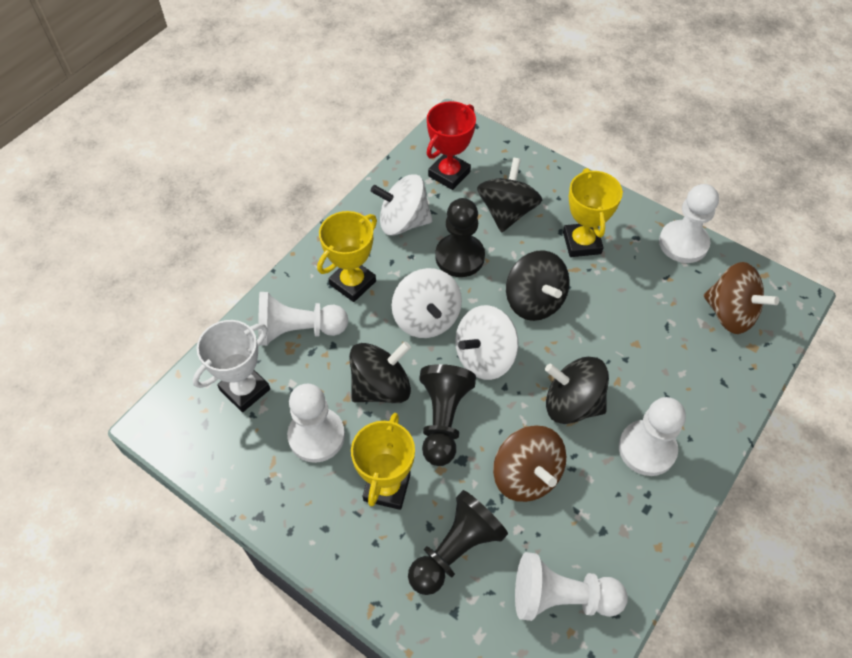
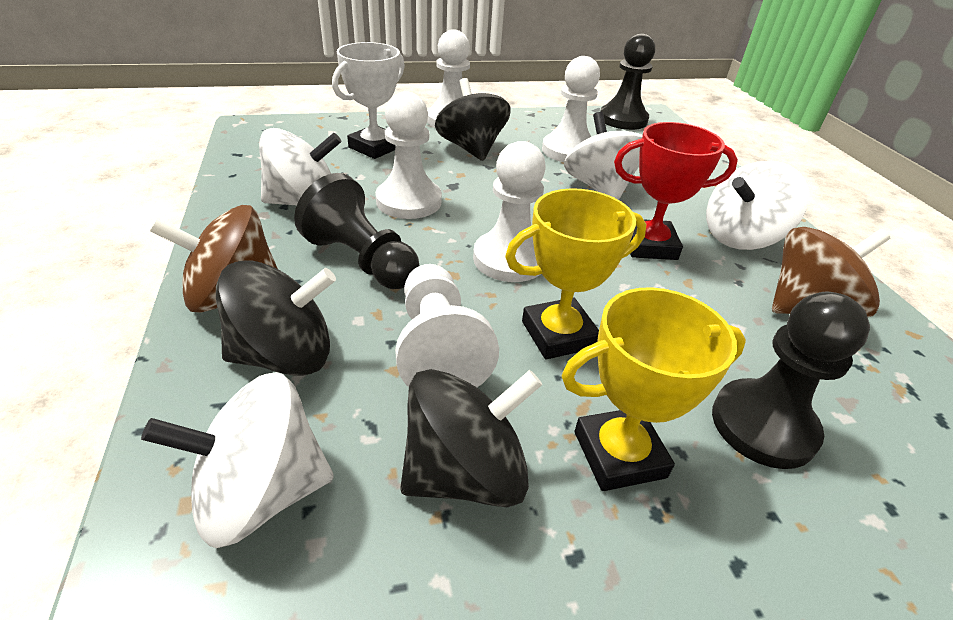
black spinning top: 4 -> 3
white spinning top: 3 -> 4
yellow trophy: 3 -> 2

